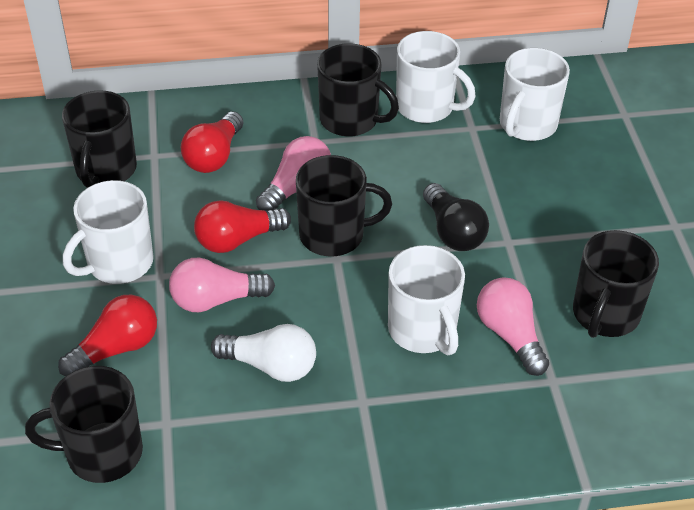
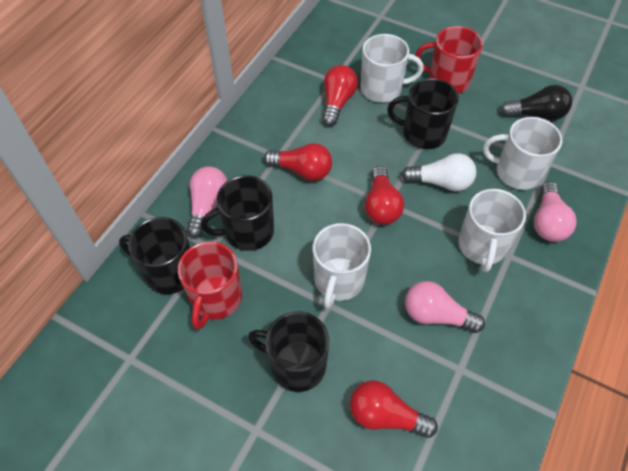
black mug: 5 -> 4
red light bulb: 3 -> 4
red mug: 0 -> 2

